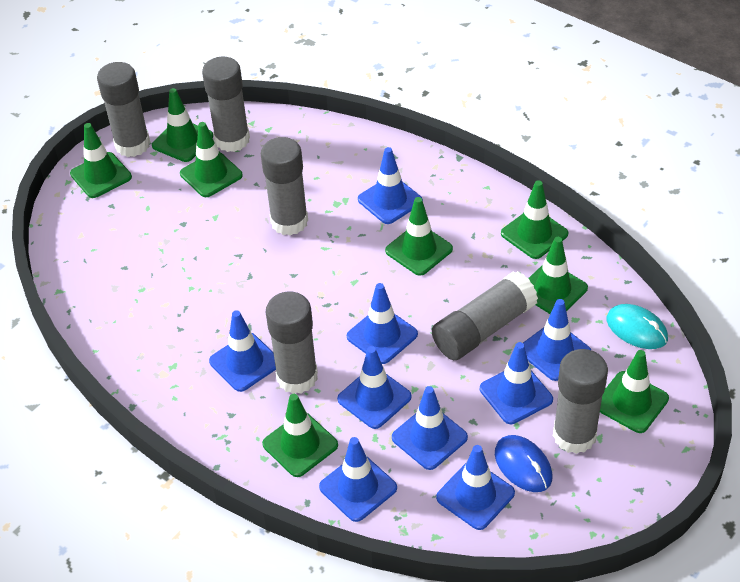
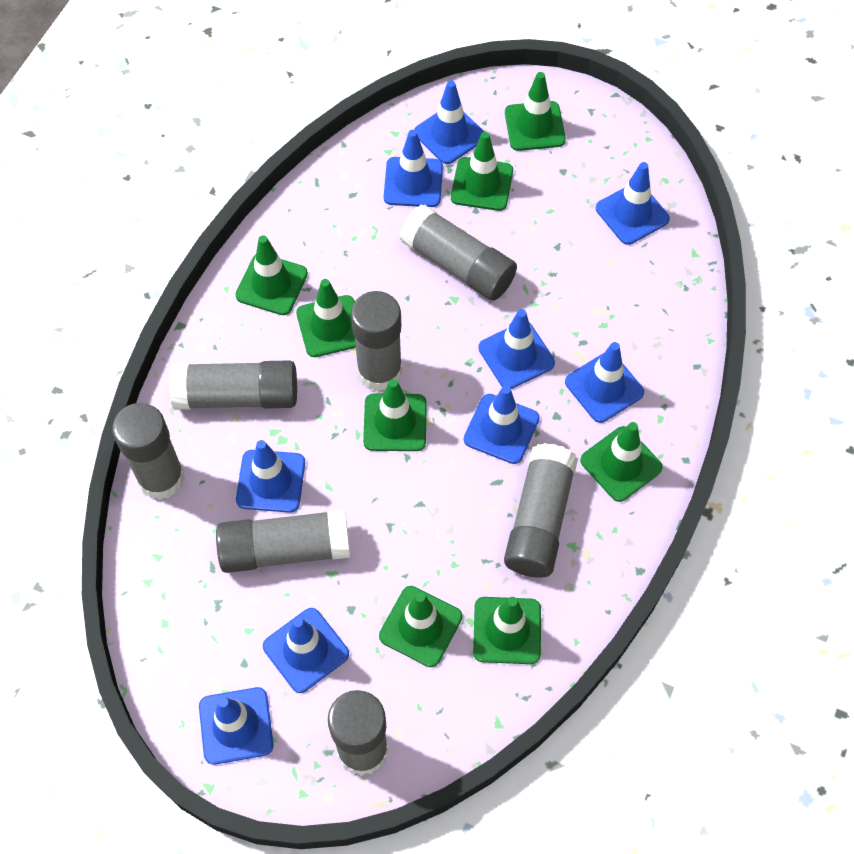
blue mouse: 1 -> 0
grey glue stick: 6 -> 7
turquoise mouse: 1 -> 0

